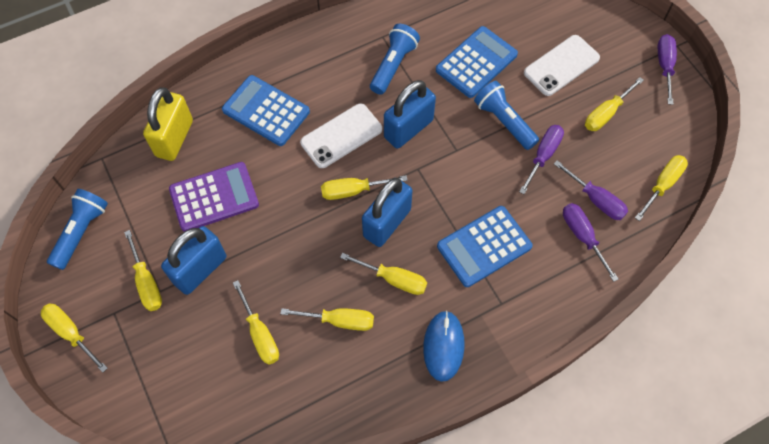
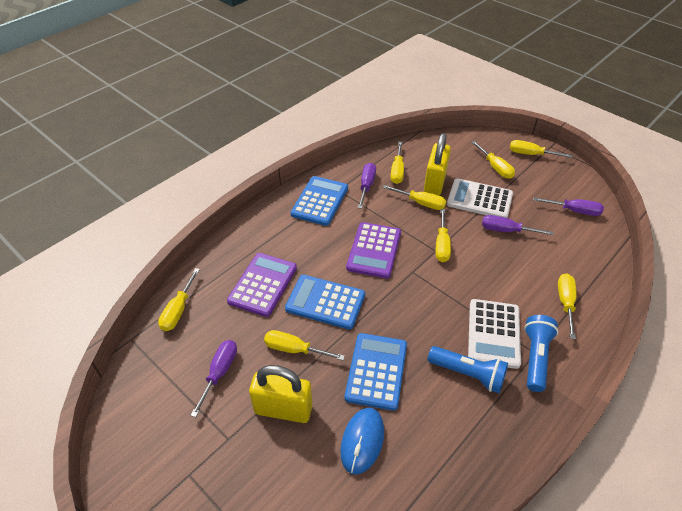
blue flashlight: 3 -> 2
blue padlock: 3 -> 0
purple calculator: 1 -> 2
white calculator: 0 -> 2
white phone: 2 -> 0
yellow padlock: 1 -> 2

